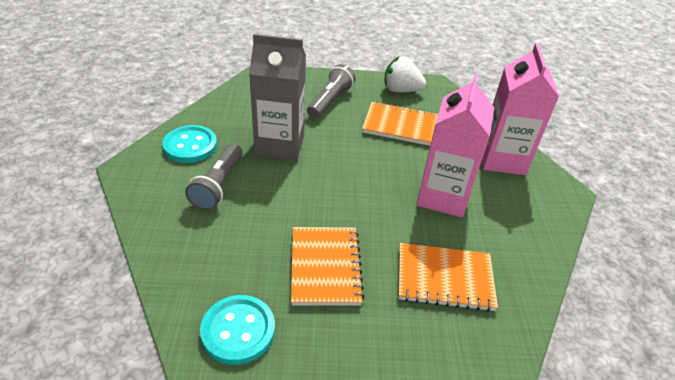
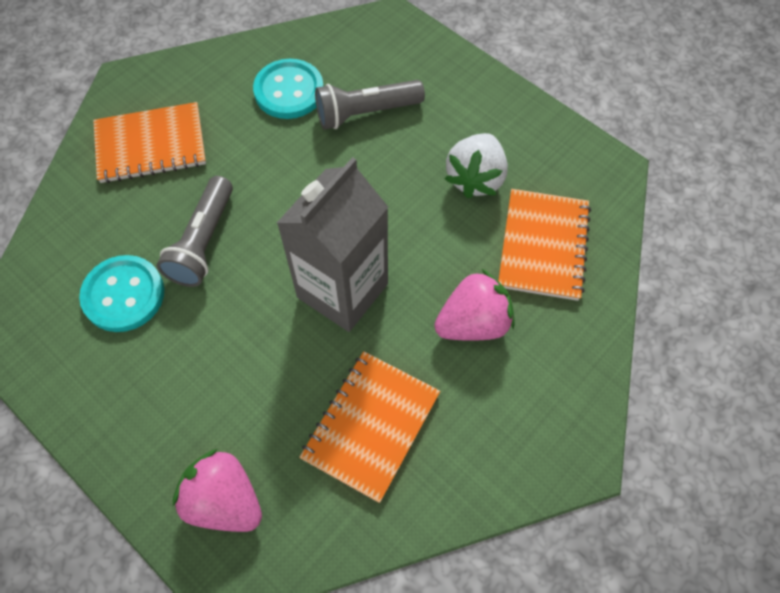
pink carton: 2 -> 0
pink strawberry: 0 -> 2

